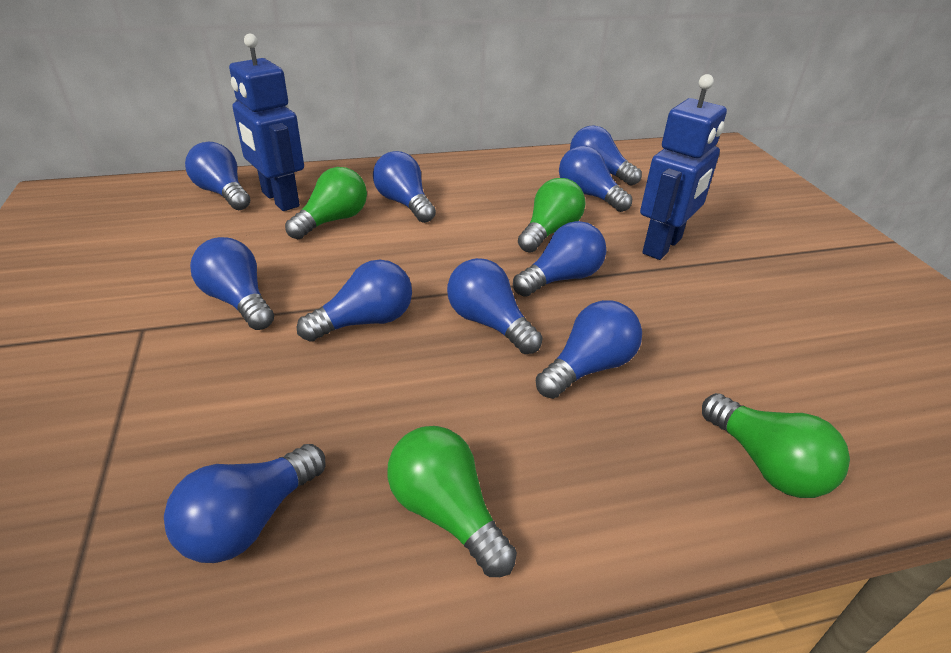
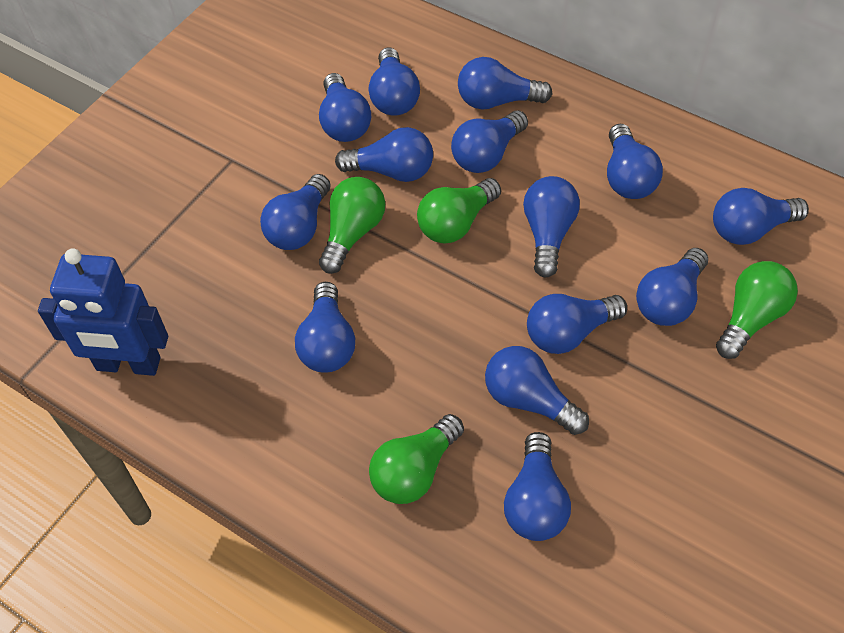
blue light bulb: 10 -> 14
blue robot: 2 -> 1

